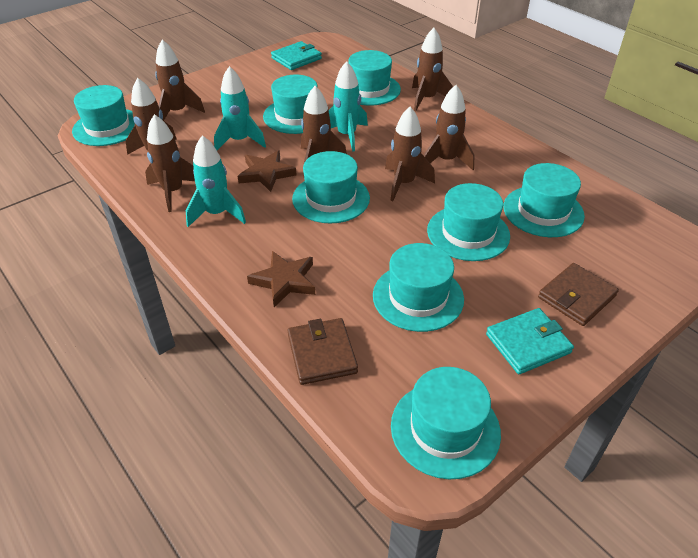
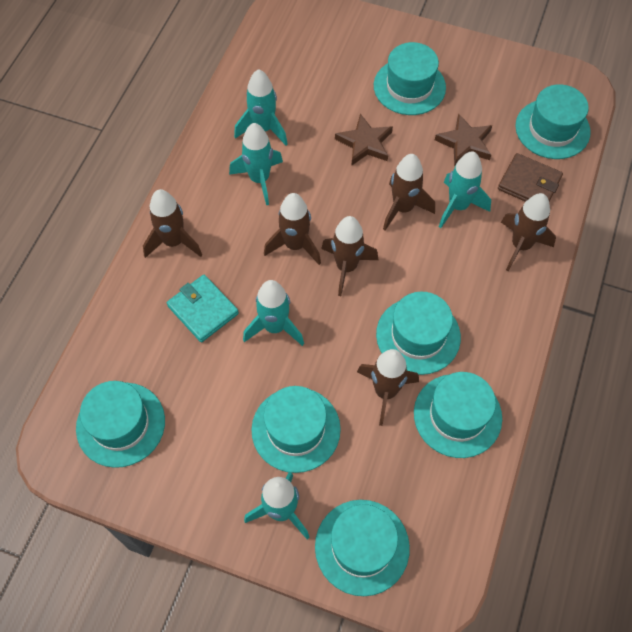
brown rocket: 7 -> 6
brown wallet: 2 -> 1
turquoise hat: 8 -> 7
turquoise rocket: 3 -> 5
turquoise wallet: 2 -> 1

